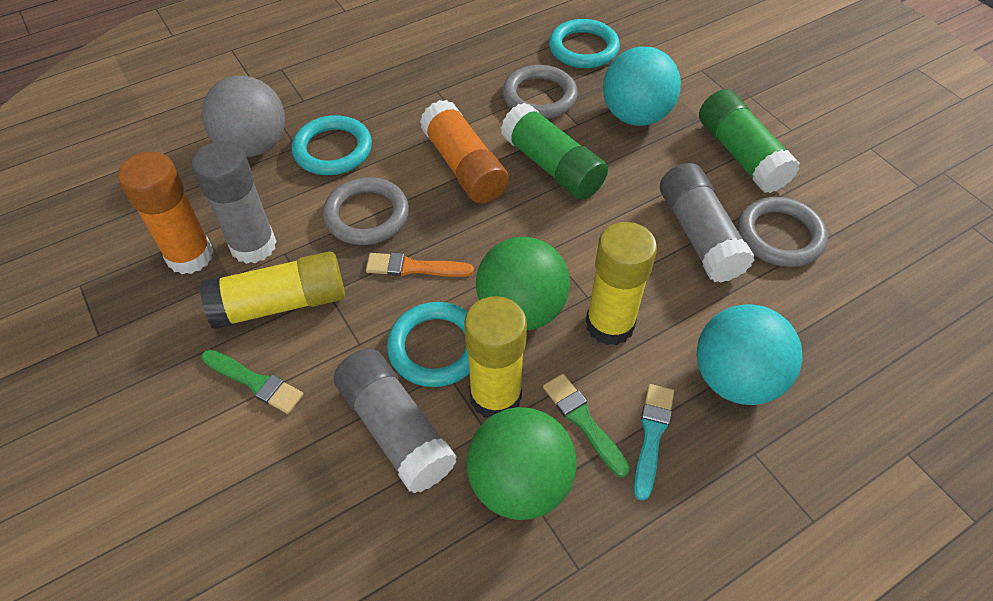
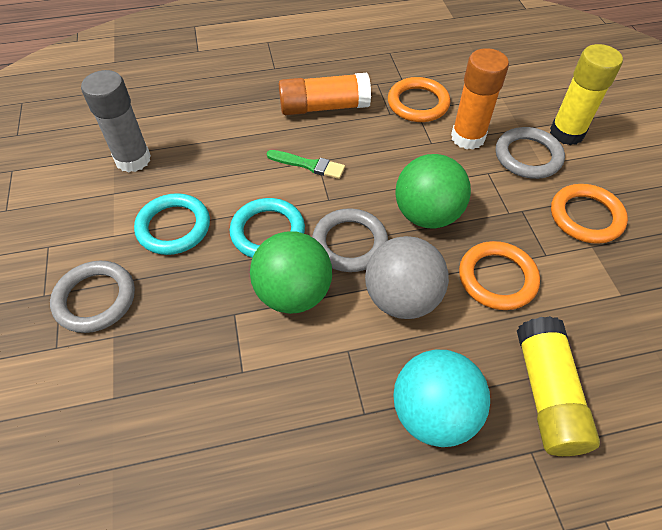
green brush: 2 -> 1
green glue stick: 2 -> 0
grey glue stick: 3 -> 1
orange brush: 1 -> 0
orange ring: 0 -> 3
turquoise ball: 2 -> 1
turquoise brush: 1 -> 0
turquoise ring: 3 -> 2
yellow glue stick: 3 -> 2

